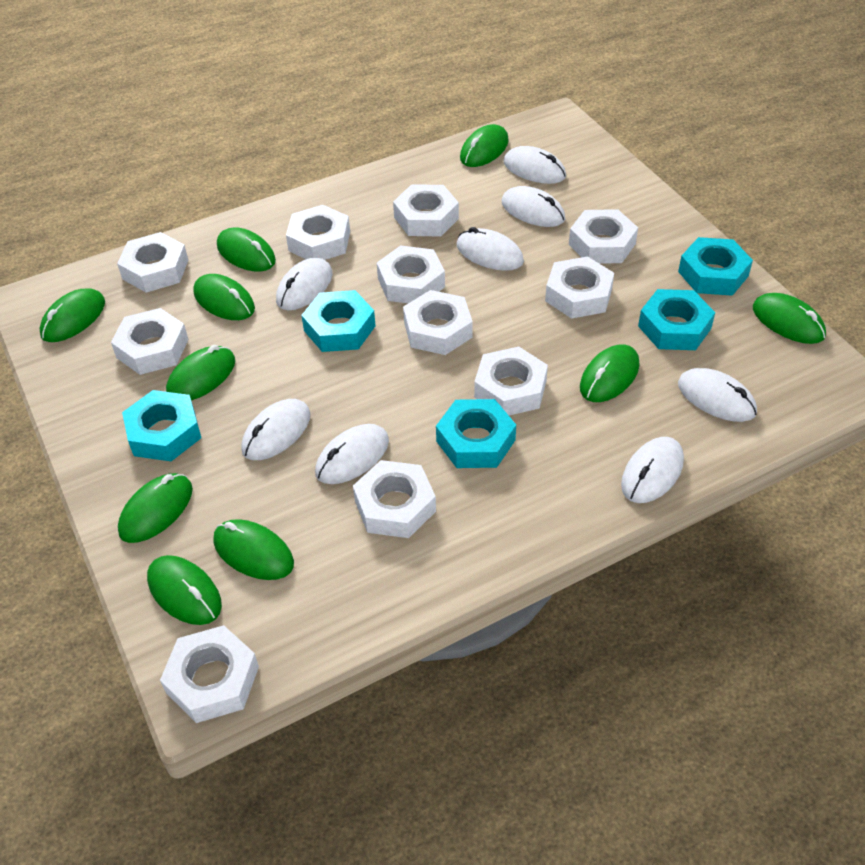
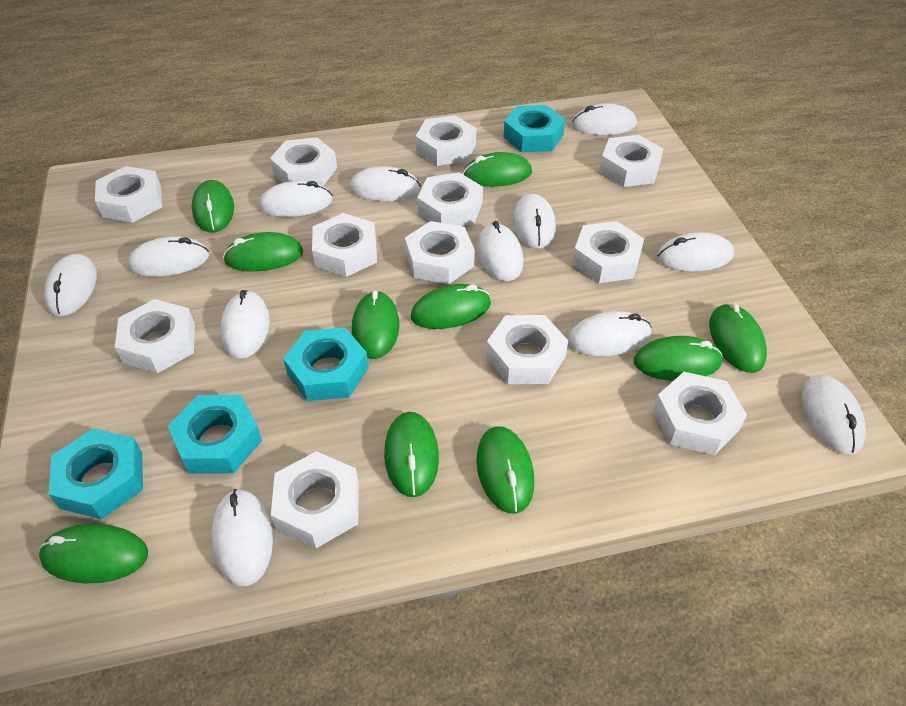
turquoise nut: 5 -> 4
white mouse: 8 -> 12
white nut: 11 -> 12

